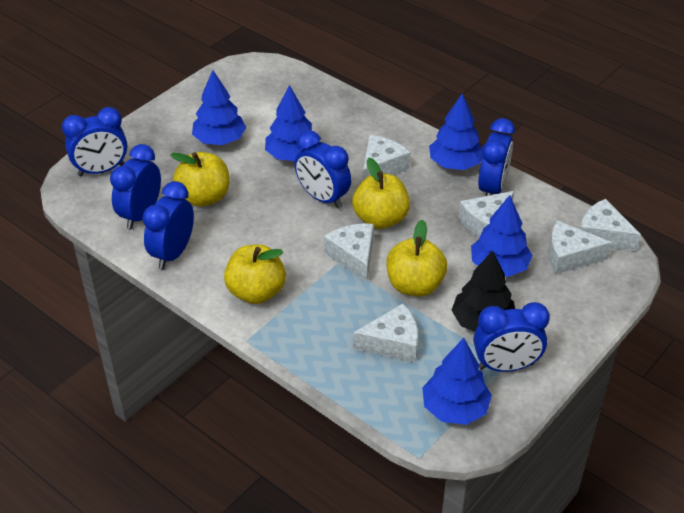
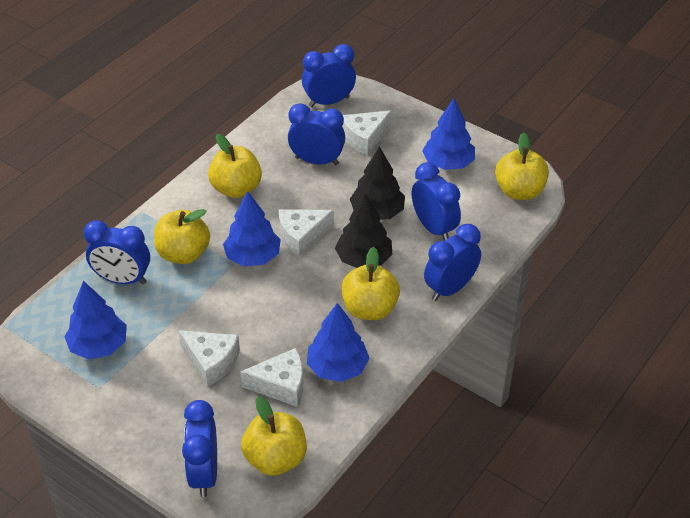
black tree: 1 -> 2
blue tree: 5 -> 4
white cheese: 6 -> 4
yellow apple: 4 -> 5

